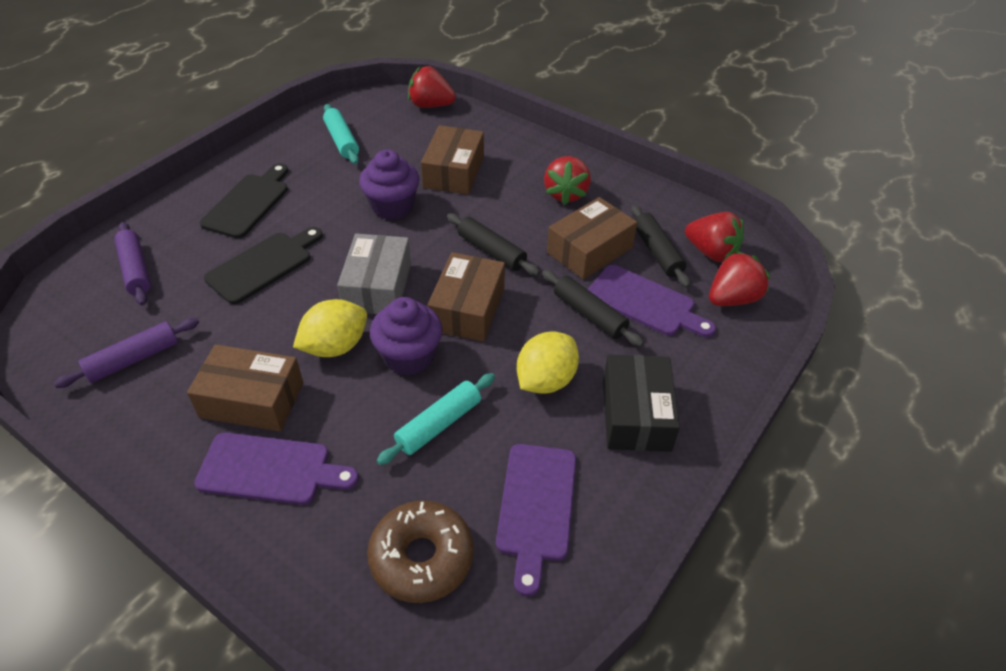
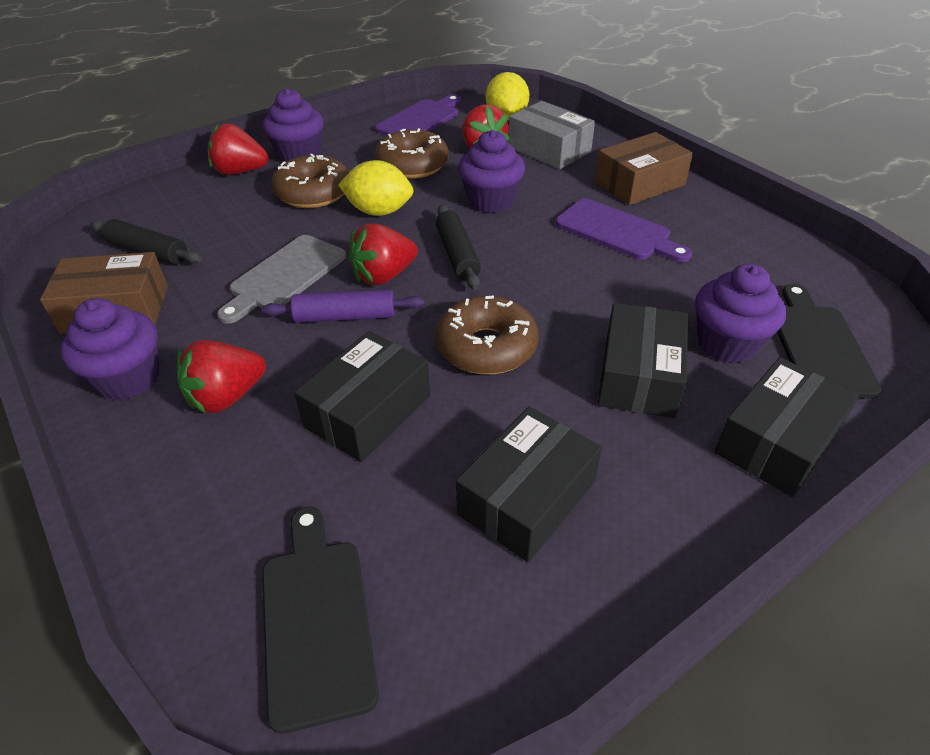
black box: 1 -> 4
black rolling pin: 3 -> 2
brown box: 4 -> 2
brown donut: 1 -> 3
grey cutting board: 0 -> 1
purple cupcake: 2 -> 4
purple cutting board: 3 -> 2
purple rolling pin: 2 -> 1
turquoise rolling pin: 2 -> 0

